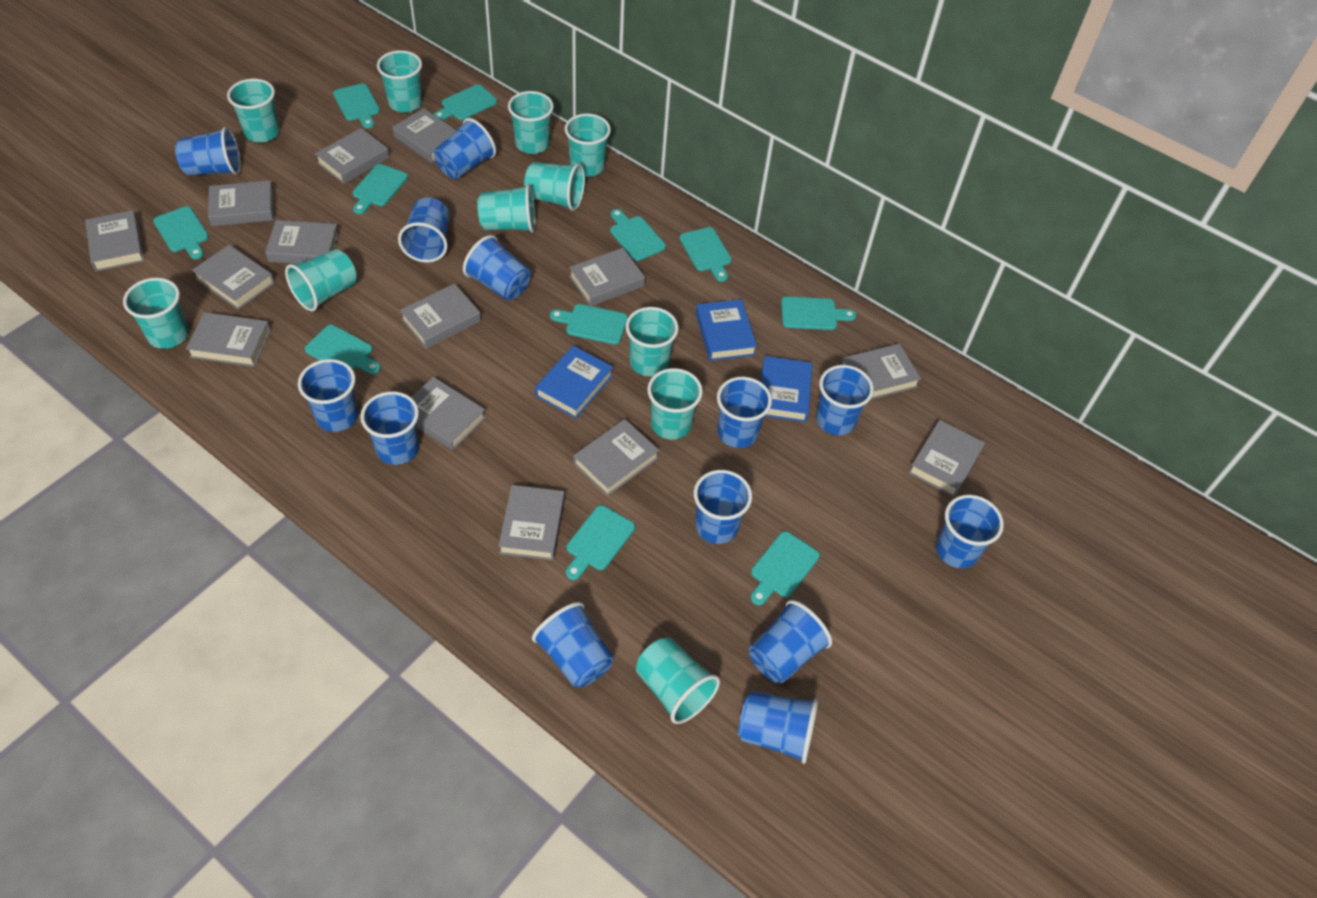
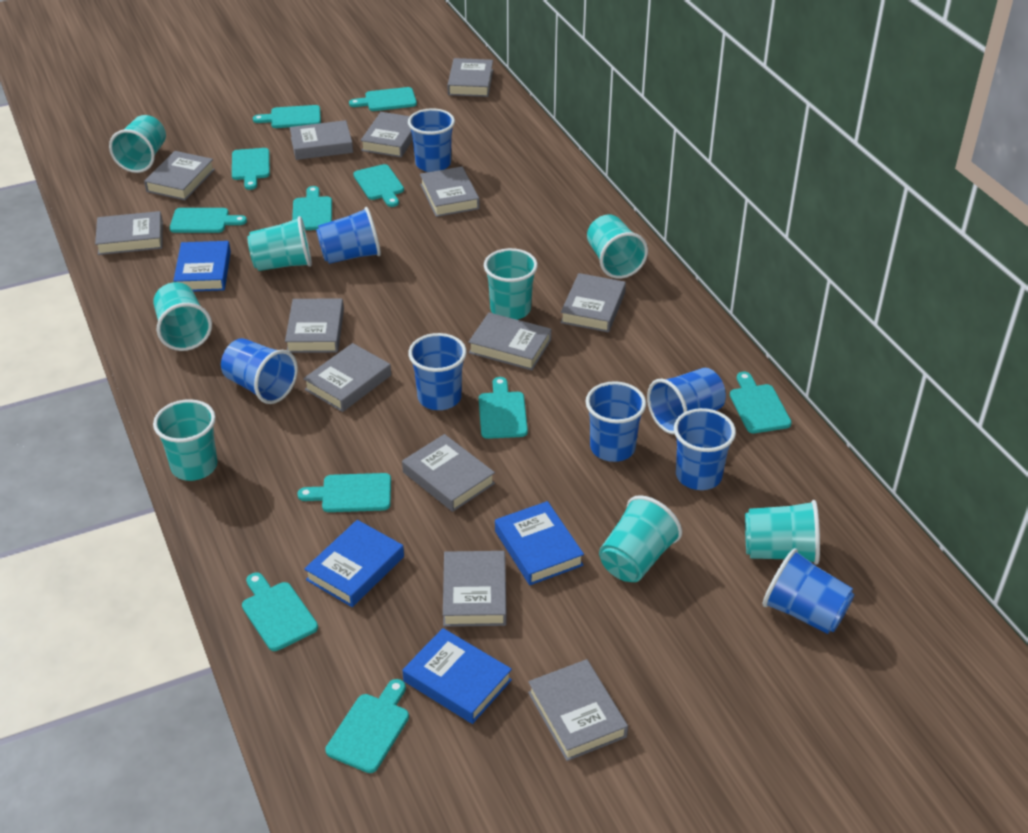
blue book: 3 -> 4
blue cup: 13 -> 8
grey book: 14 -> 13
turquoise cup: 11 -> 8

